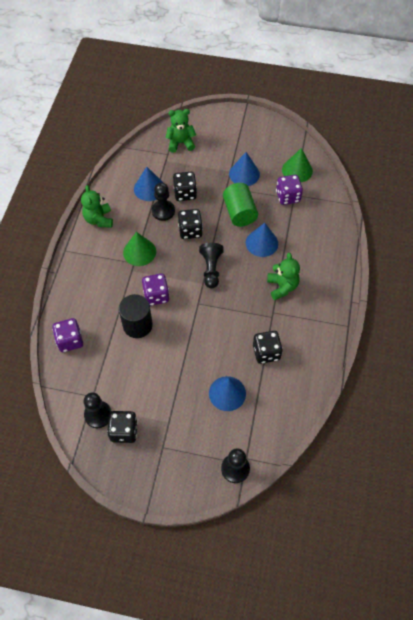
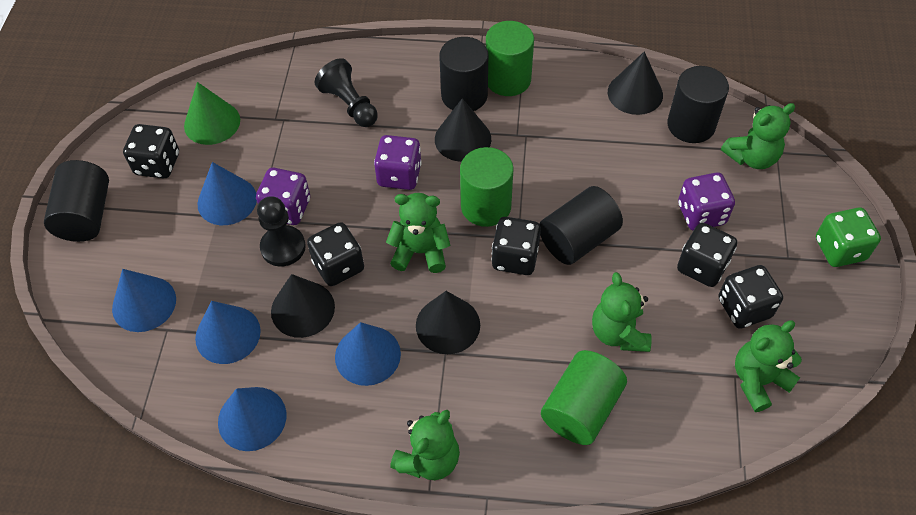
black cone: 0 -> 4
black cylinder: 1 -> 4
black dice: 4 -> 5
black pawn: 4 -> 2
blue cone: 4 -> 5
green cone: 2 -> 1
green cylinder: 1 -> 3
green dice: 0 -> 1
green teddy bear: 3 -> 5

